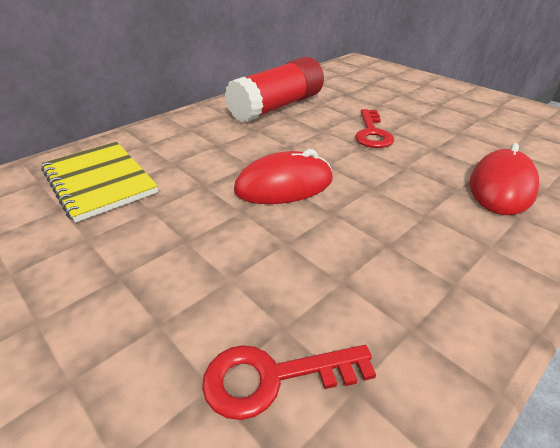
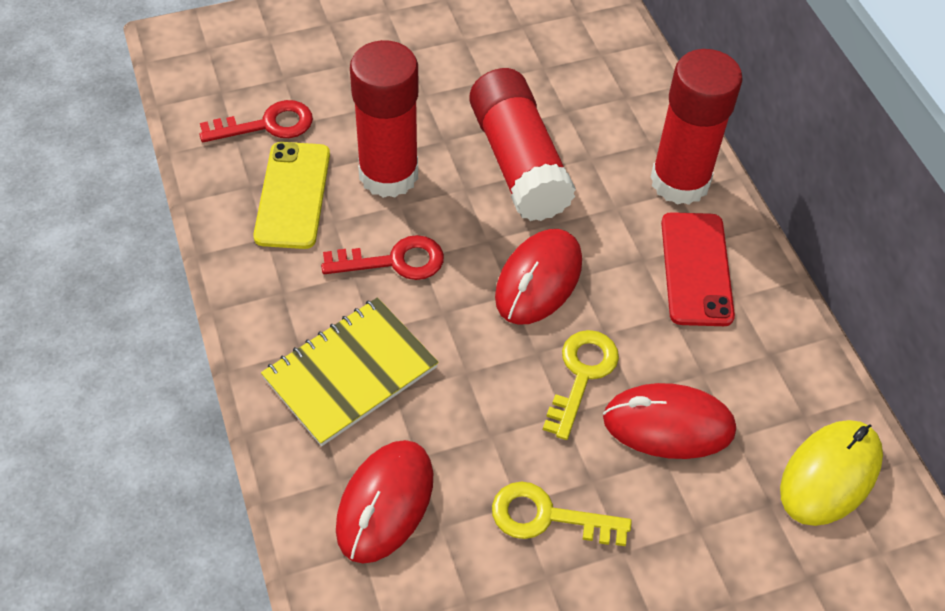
red glue stick: 1 -> 3
red mouse: 2 -> 3
red phone: 0 -> 1
yellow key: 0 -> 2
yellow mouse: 0 -> 1
yellow phone: 0 -> 1

